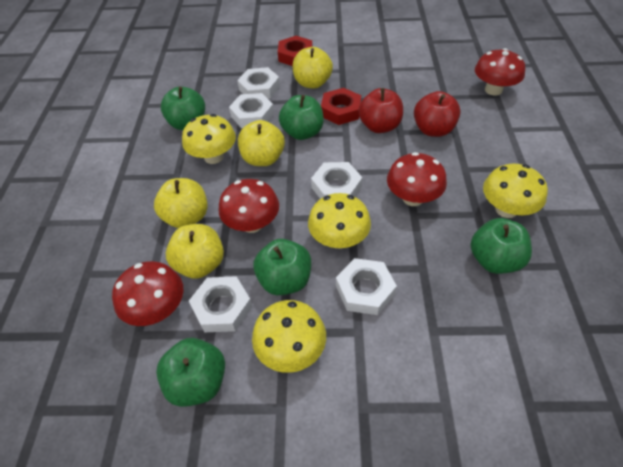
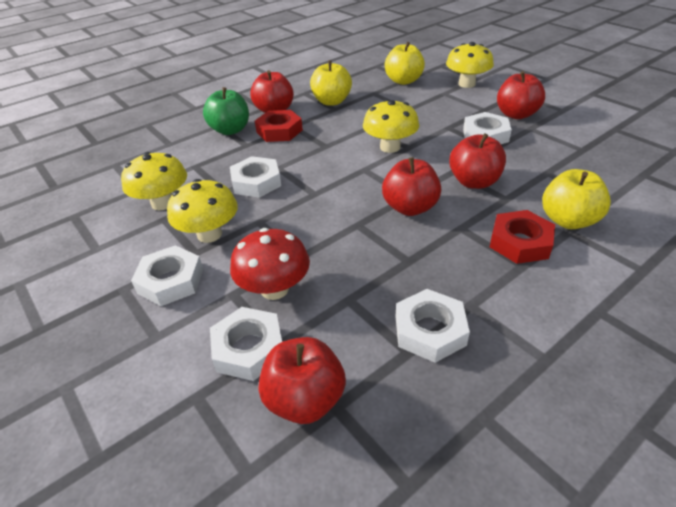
green apple: 5 -> 1
red apple: 2 -> 5
red mushroom: 4 -> 1
yellow apple: 4 -> 3

